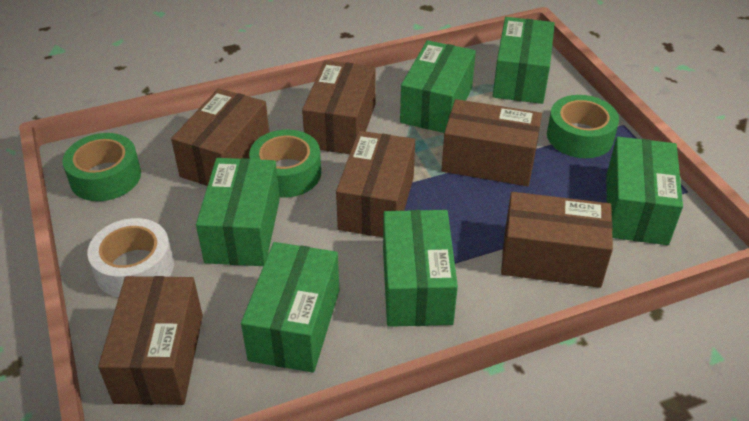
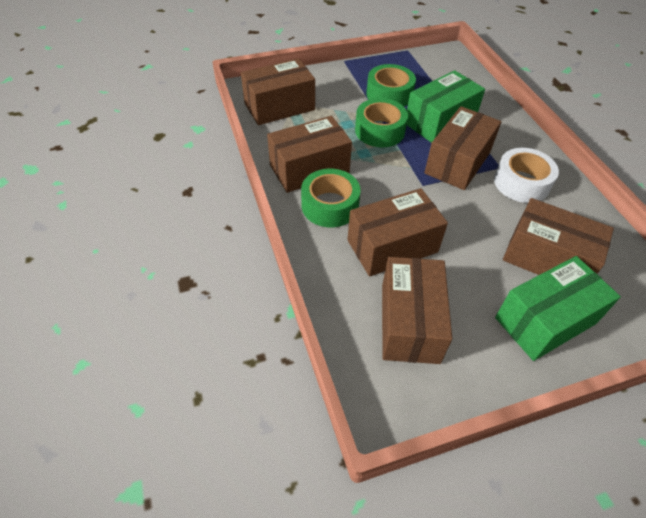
green box: 6 -> 2

